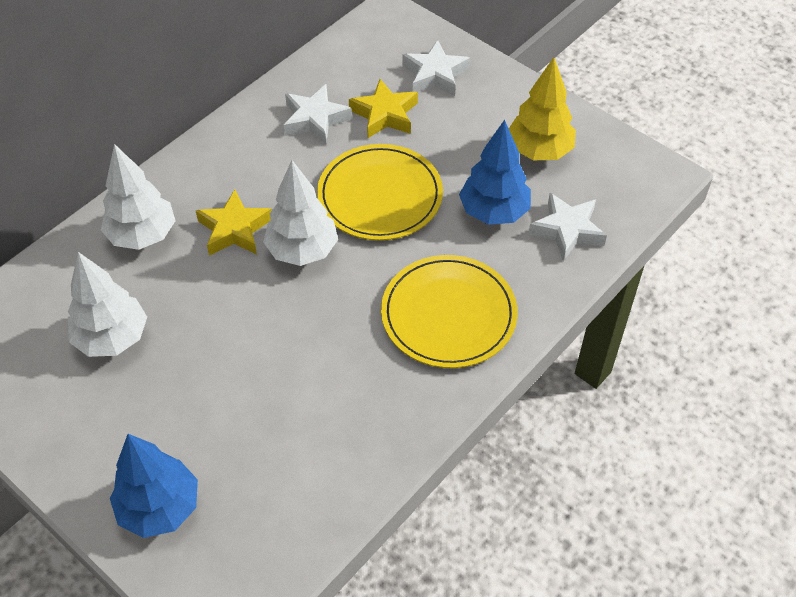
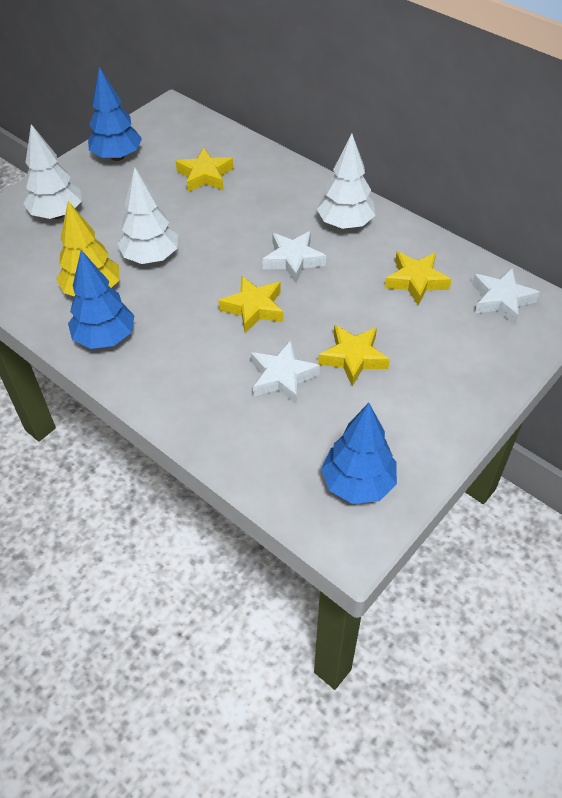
blue tree: 2 -> 3
yellow plate: 2 -> 0
yellow star: 2 -> 4

